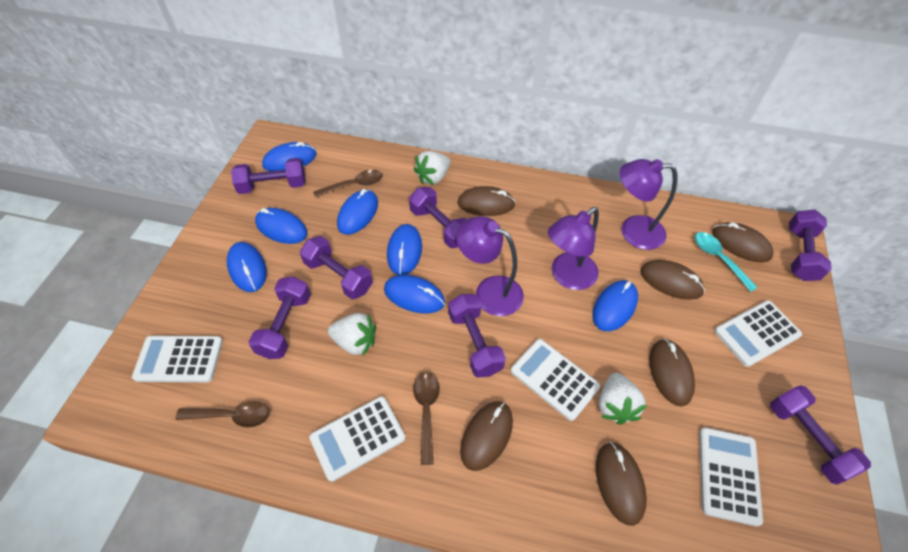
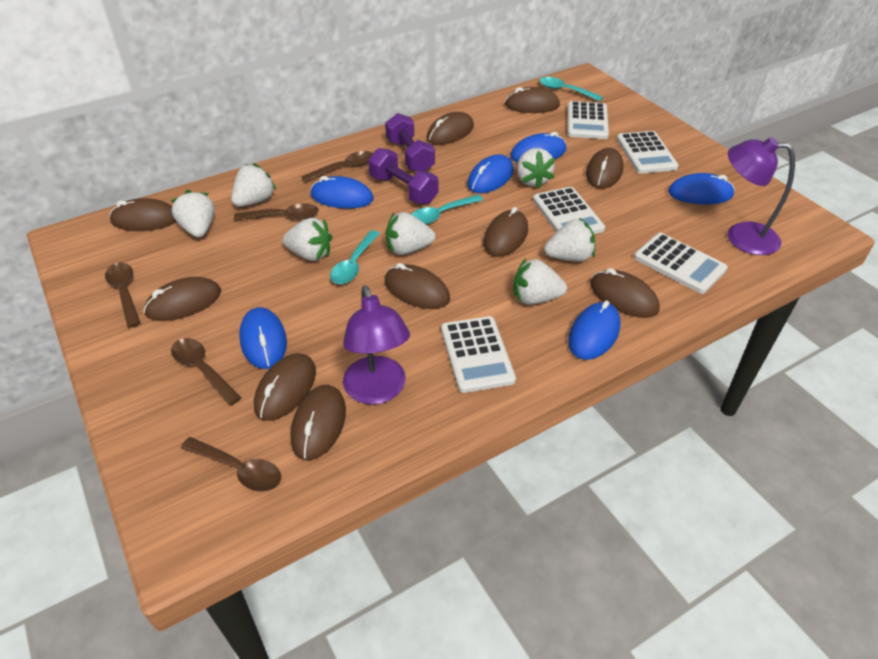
blue mouse: 7 -> 6
brown mouse: 6 -> 10
brown spoon: 3 -> 5
purple dumbbell: 7 -> 2
purple lamp: 3 -> 2
turquoise spoon: 1 -> 3
white strawberry: 3 -> 7

